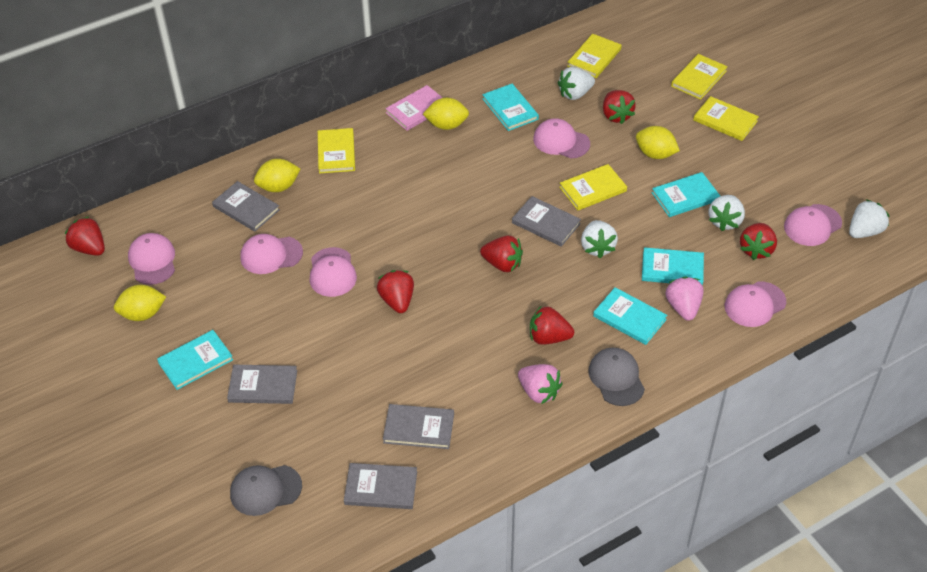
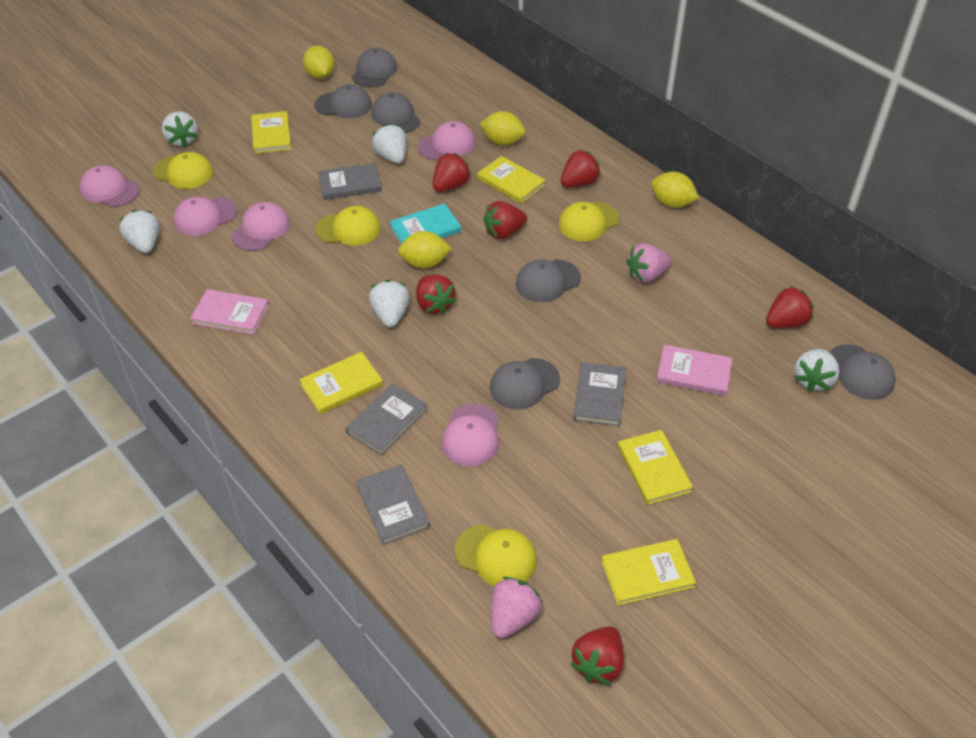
grey book: 5 -> 4
grey cap: 2 -> 6
pink book: 1 -> 2
pink cap: 6 -> 5
turquoise book: 5 -> 1
white strawberry: 4 -> 5
yellow cap: 0 -> 4

